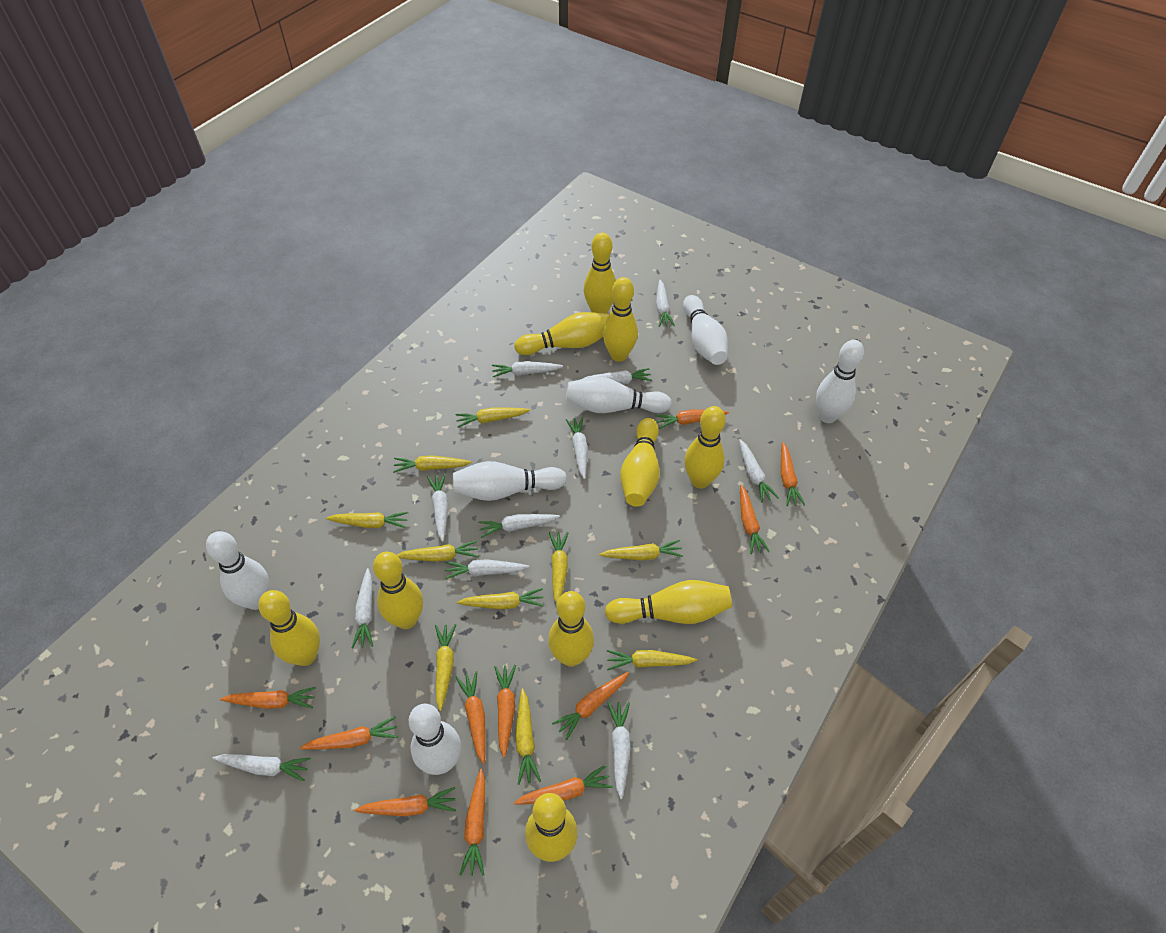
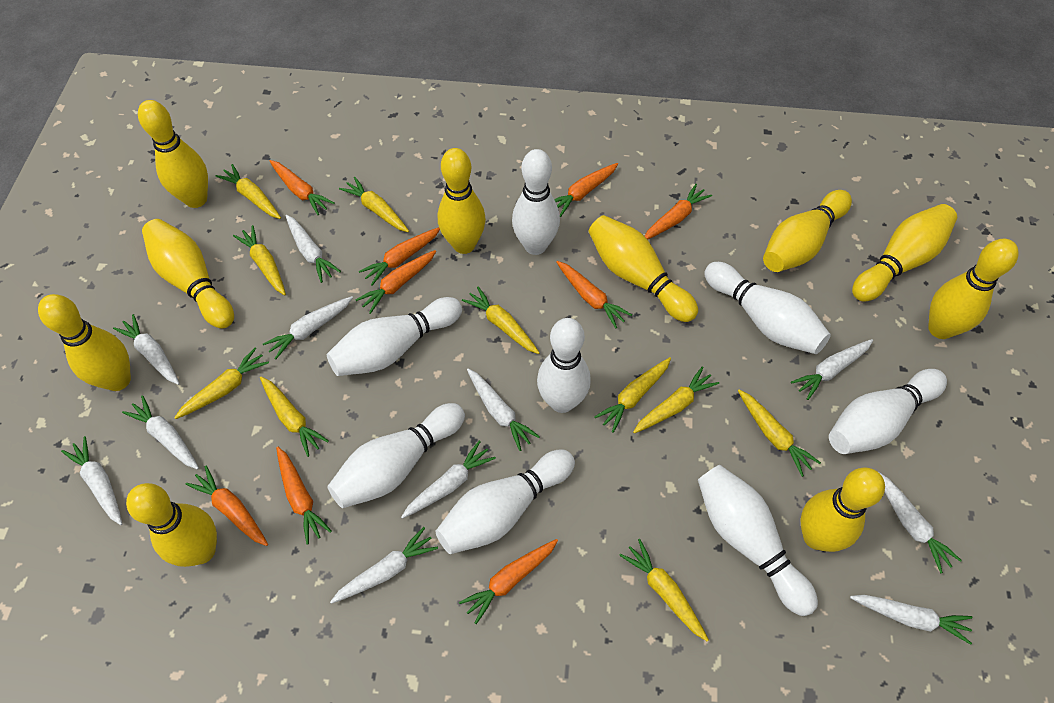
orange carrot: 11 -> 9
white bowling pin: 6 -> 8

